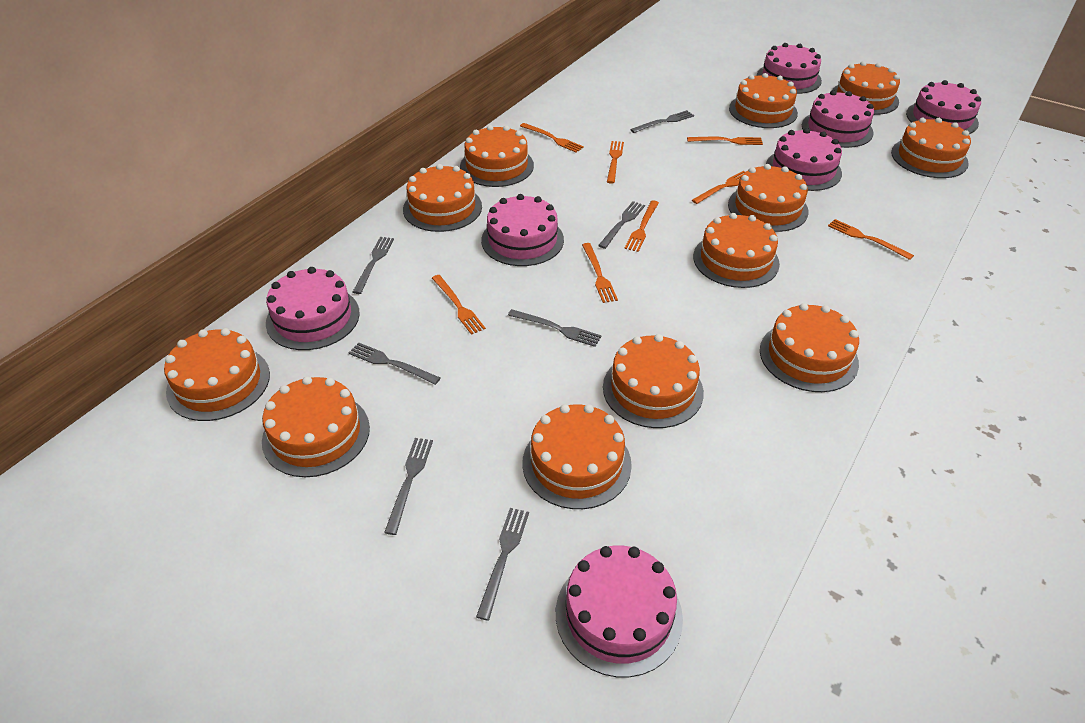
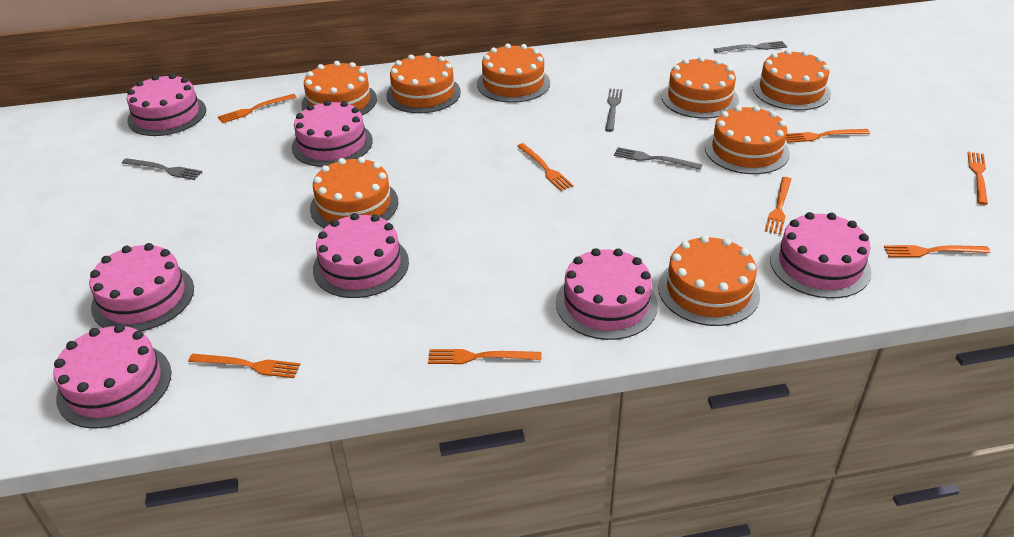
grey fork: 7 -> 4
orange cake: 12 -> 8

